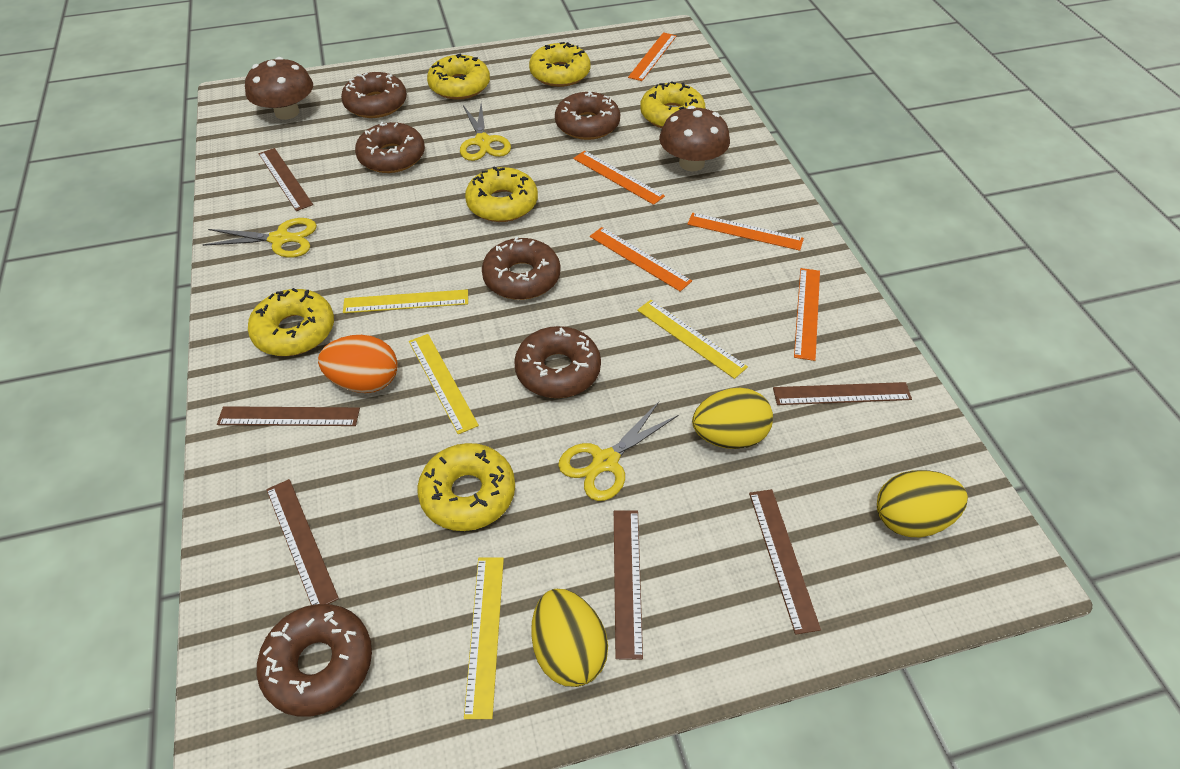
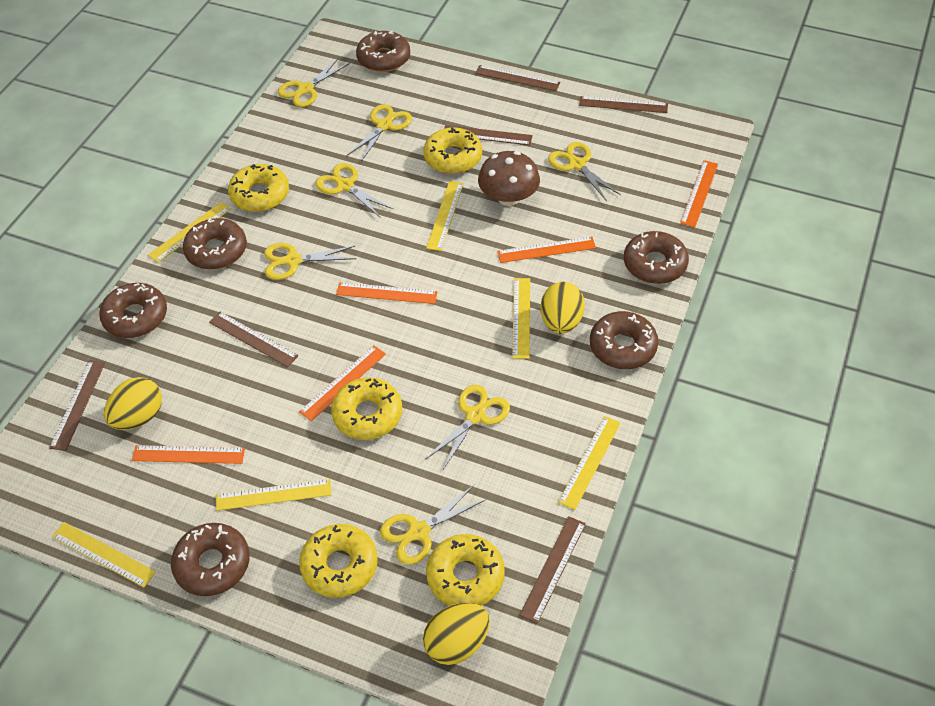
brown mushroom: 2 -> 1
orange egg: 1 -> 0
yellow donut: 6 -> 5
yellow ruler: 4 -> 6
yellow scissors: 3 -> 7

